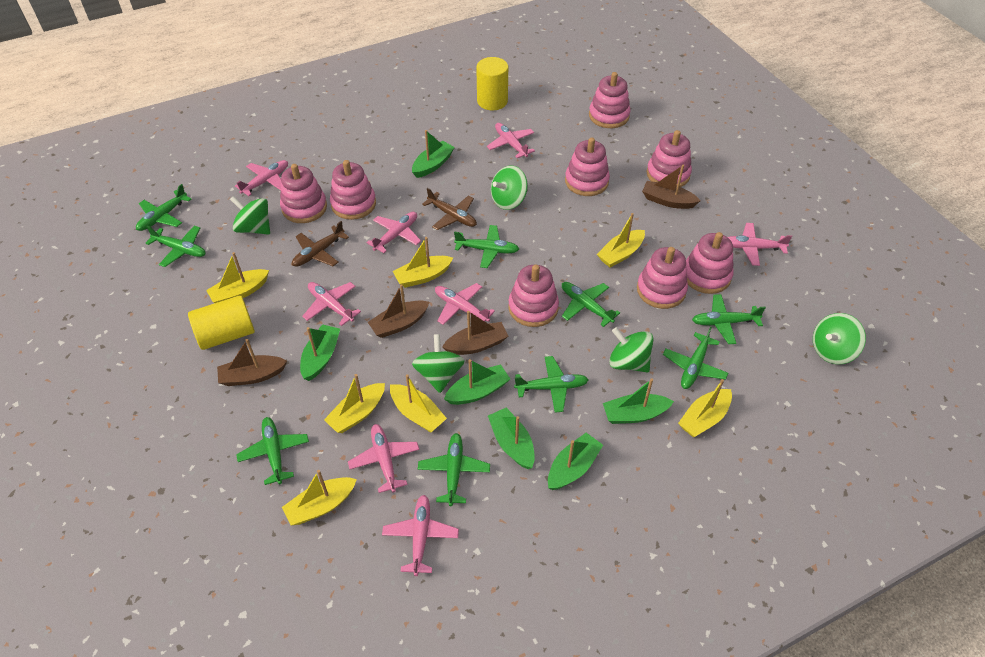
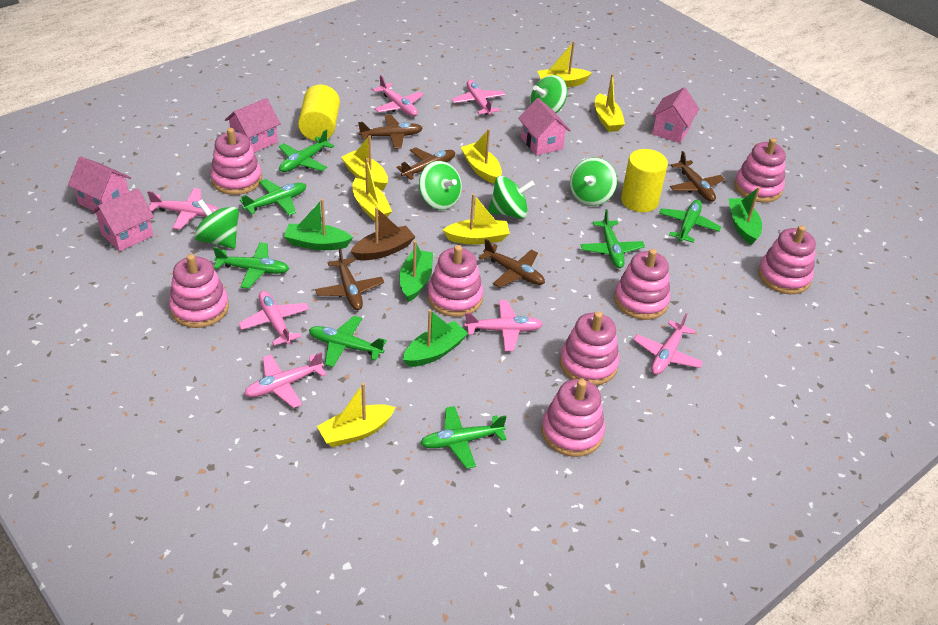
brown boat: 4 -> 1
brown plane: 2 -> 5
green boat: 6 -> 4
green plane: 9 -> 7
pink house: 0 -> 5
pink plane: 8 -> 7

